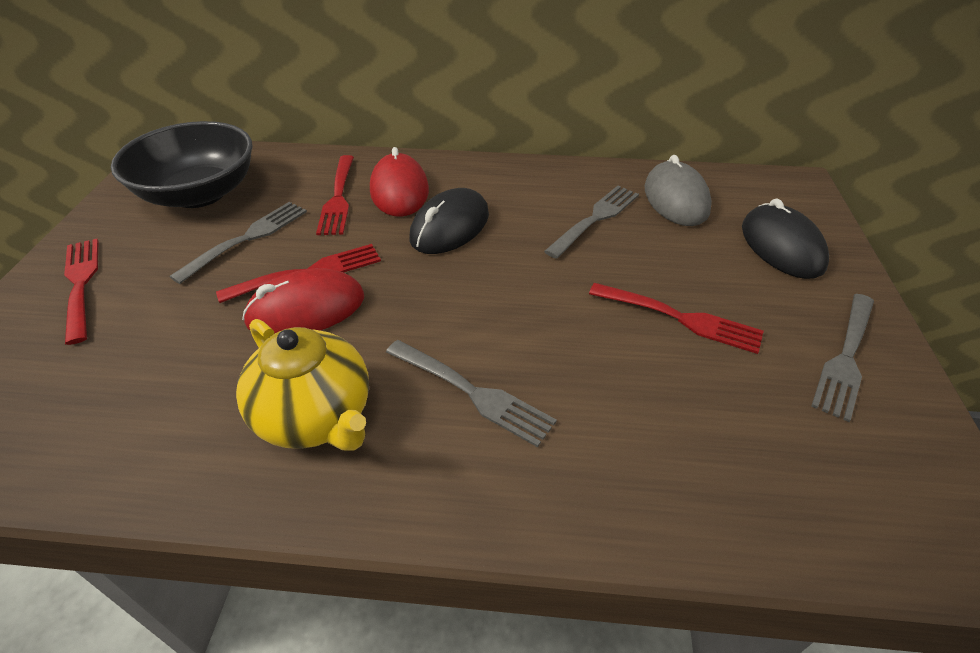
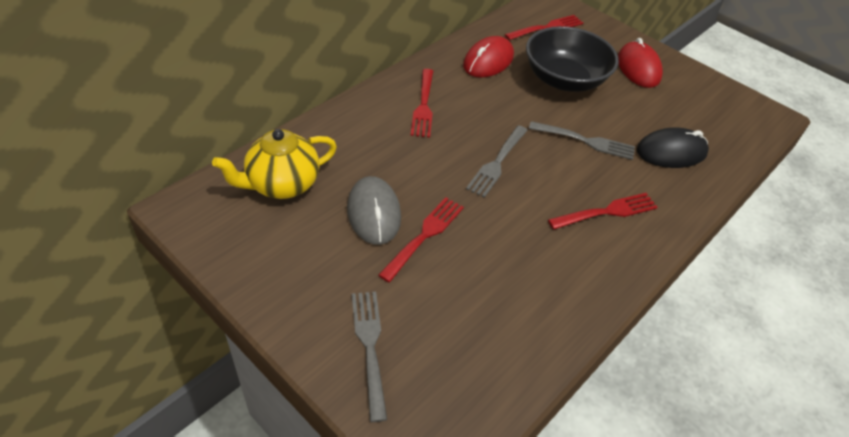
black mouse: 2 -> 1
grey fork: 4 -> 3

